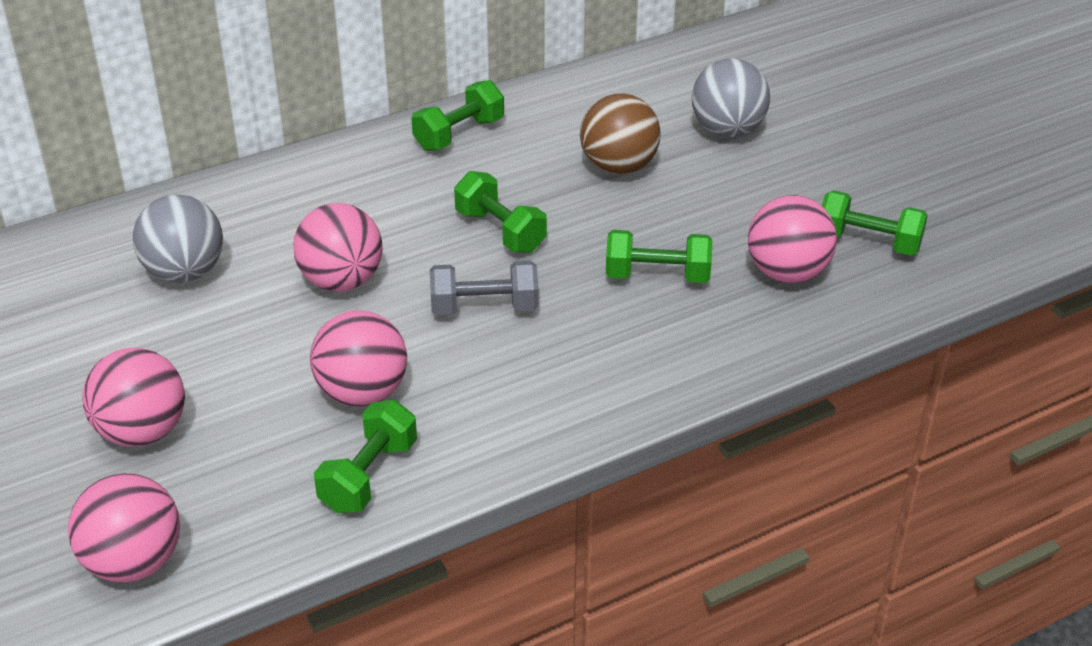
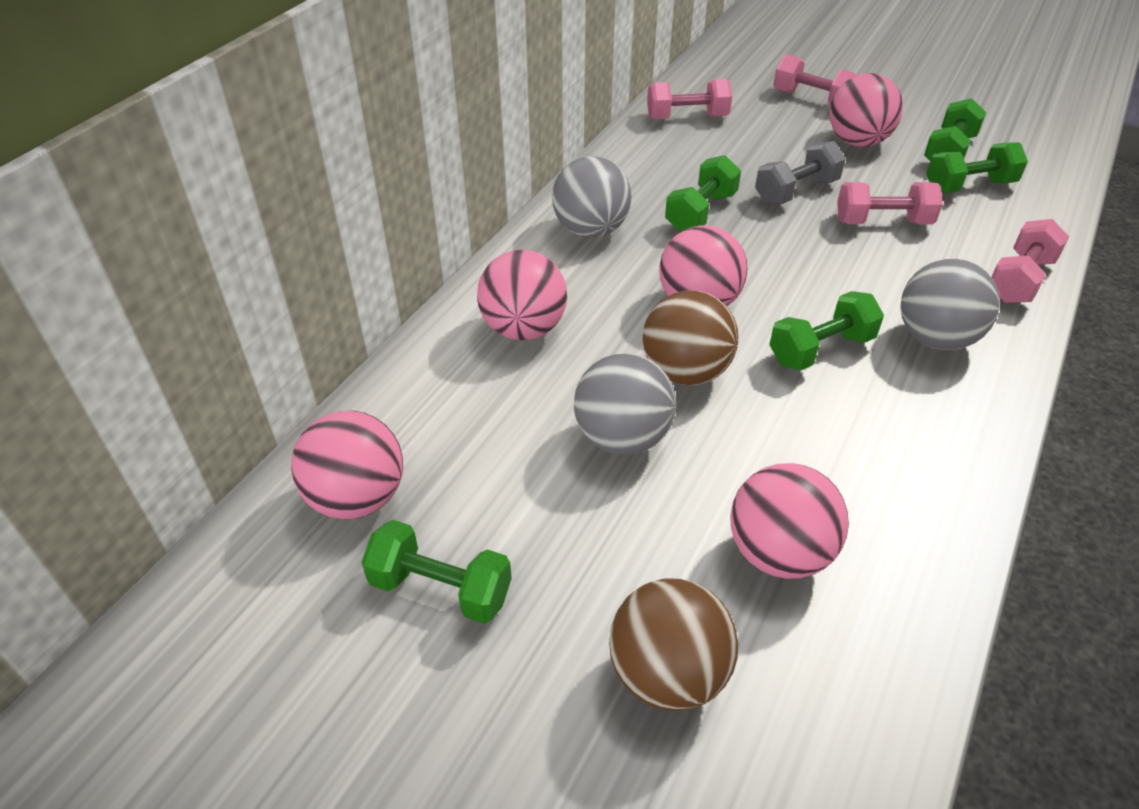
brown ball: 1 -> 2
grey ball: 2 -> 3
pink dumbbell: 0 -> 4

